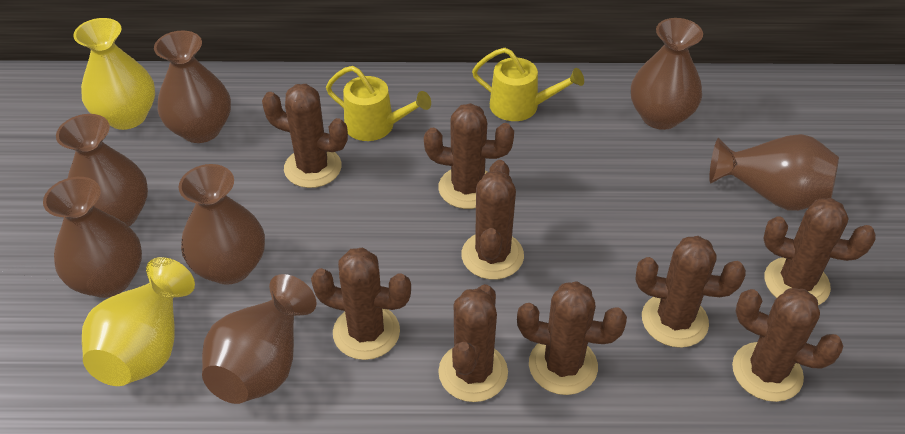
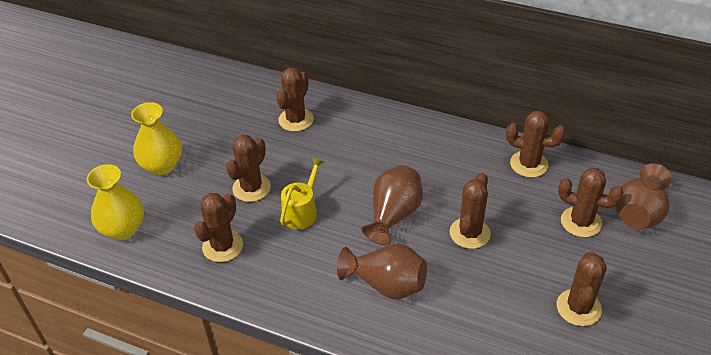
brown cactus: 9 -> 7
brown vase: 7 -> 3
yellow watering can: 2 -> 1

